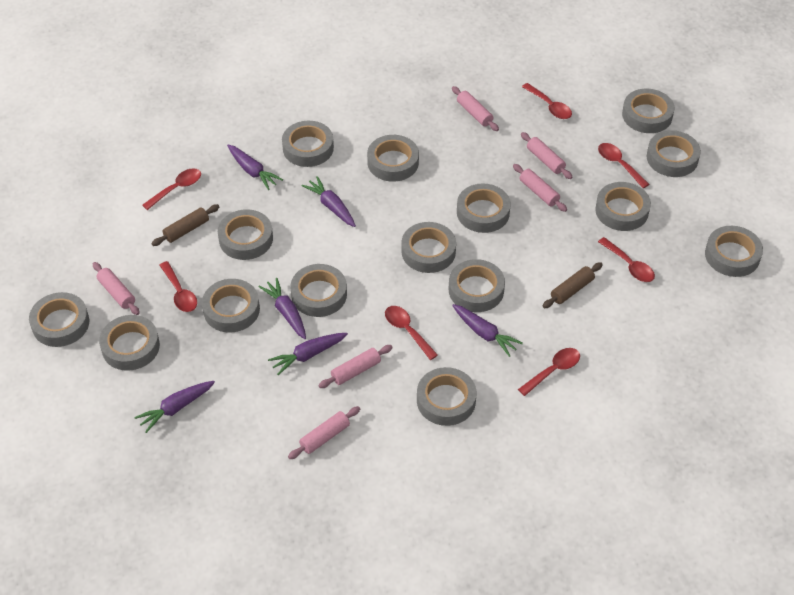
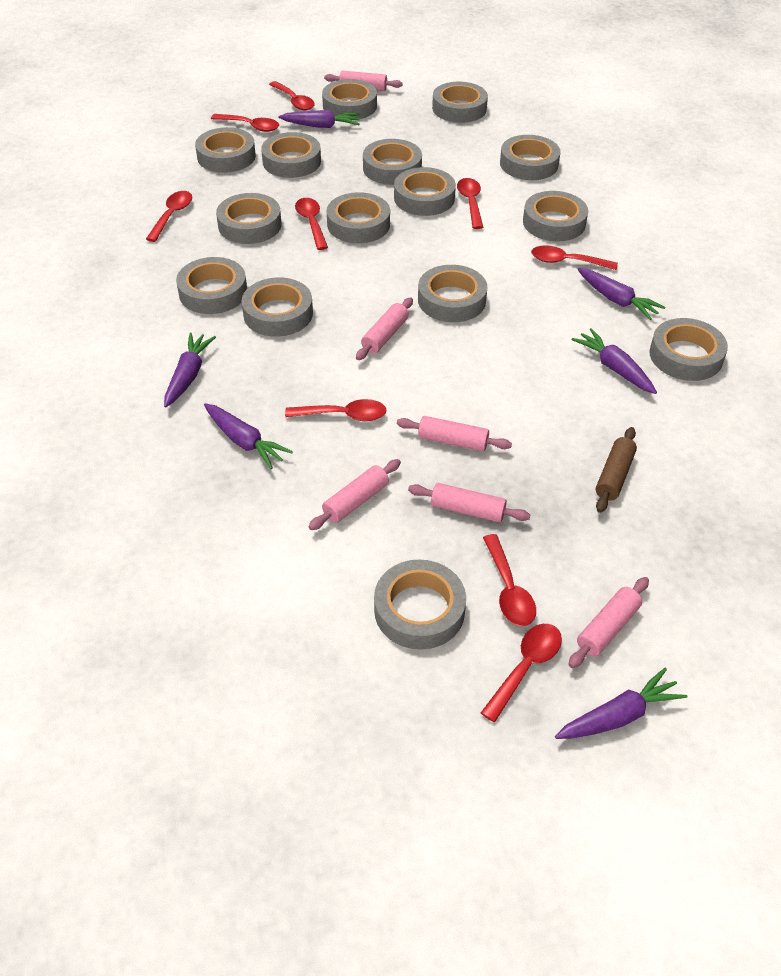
brown rolling pin: 2 -> 1
red spoon: 7 -> 9

